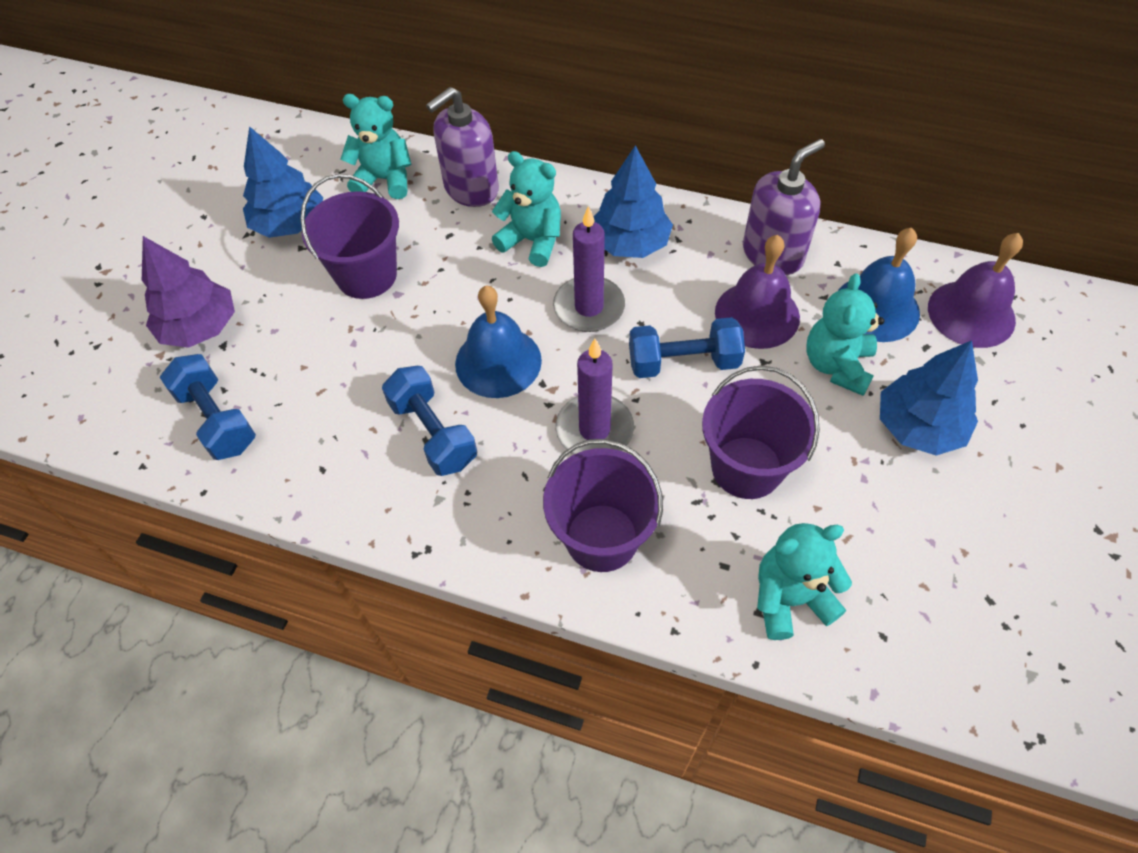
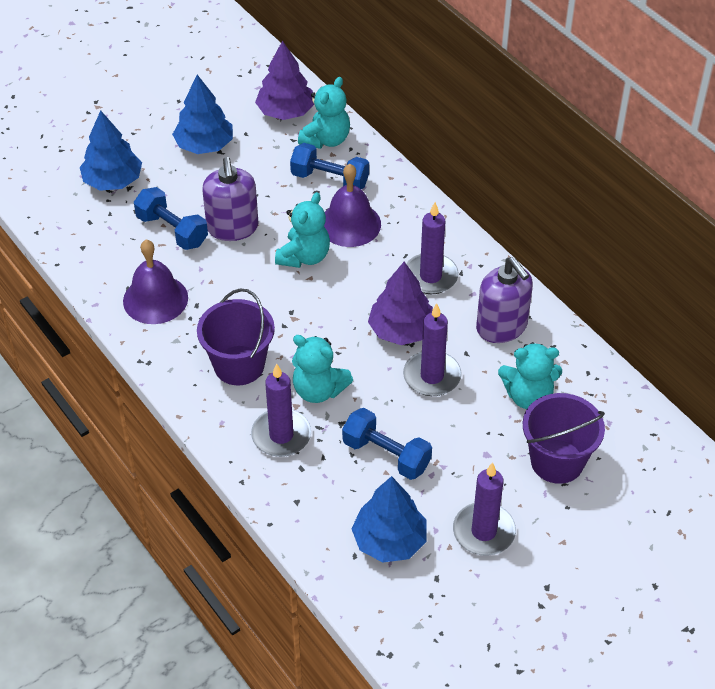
blue bell: 2 -> 0
purple bucket: 3 -> 2
purple candle: 2 -> 4
purple tree: 1 -> 2

